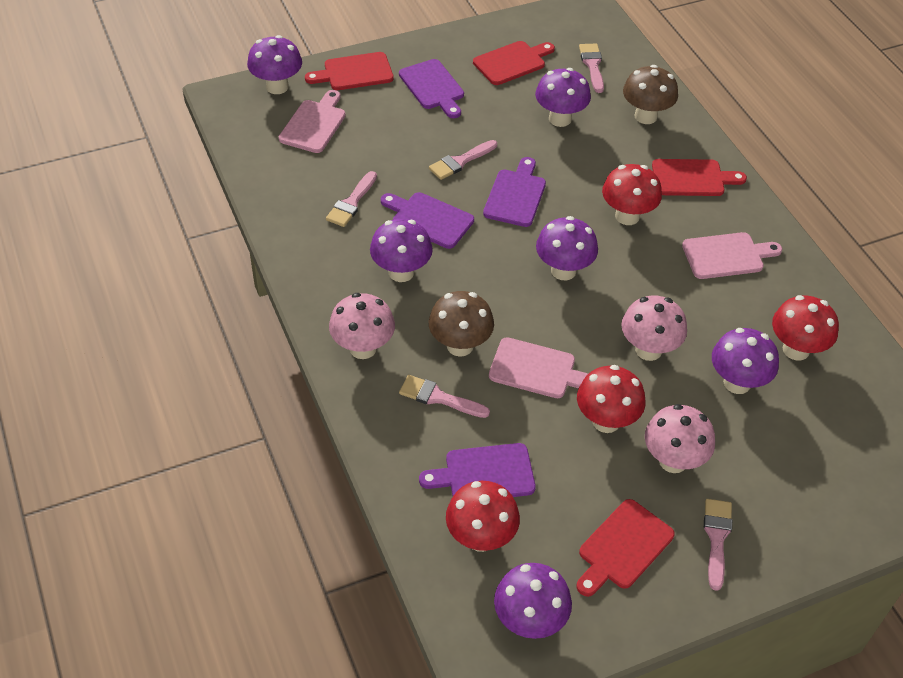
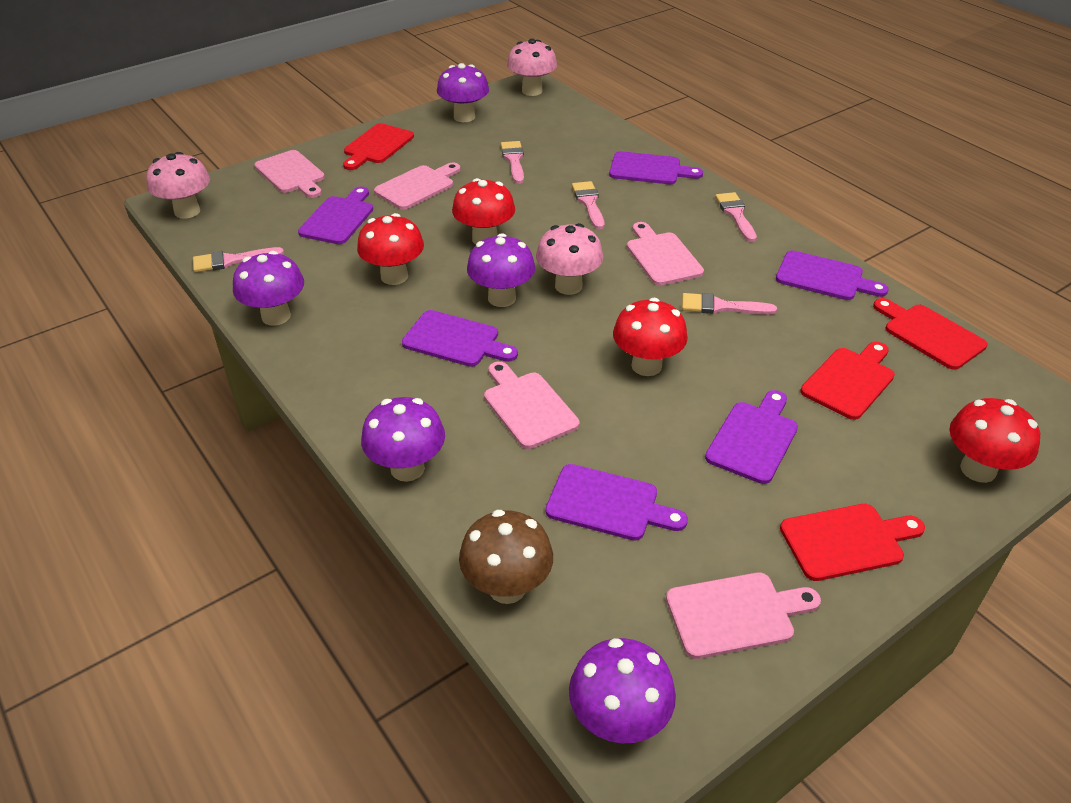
brown mushroom: 2 -> 1
pink cutting board: 3 -> 5
purple cutting board: 4 -> 6
purple mushroom: 6 -> 5

